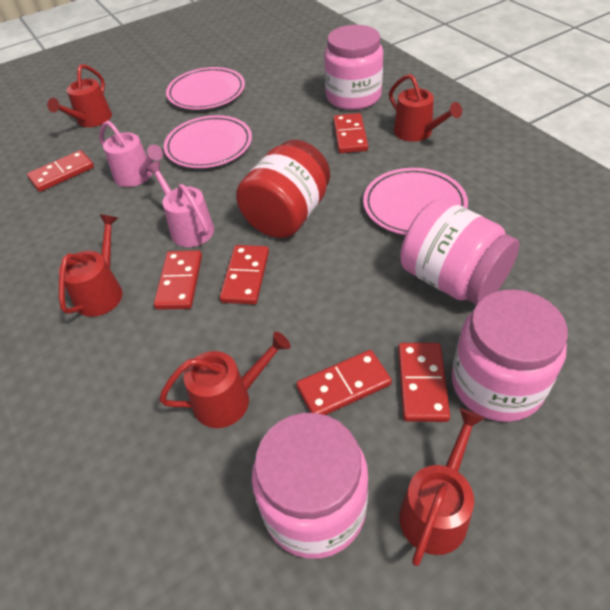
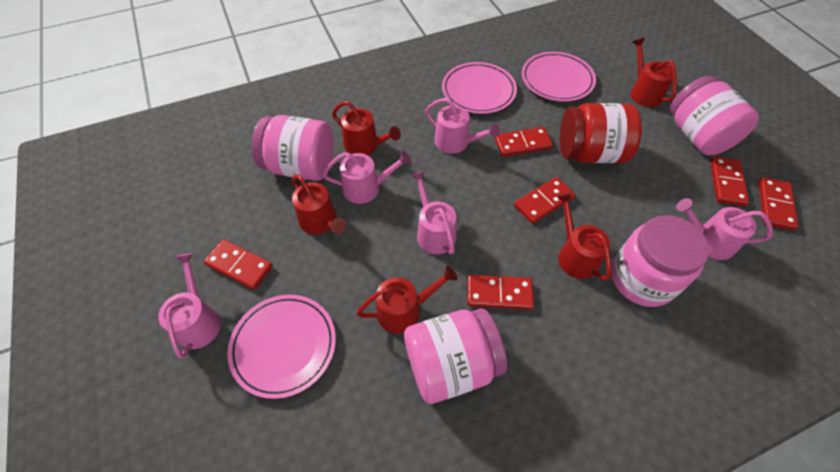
pink watering can: 2 -> 5

